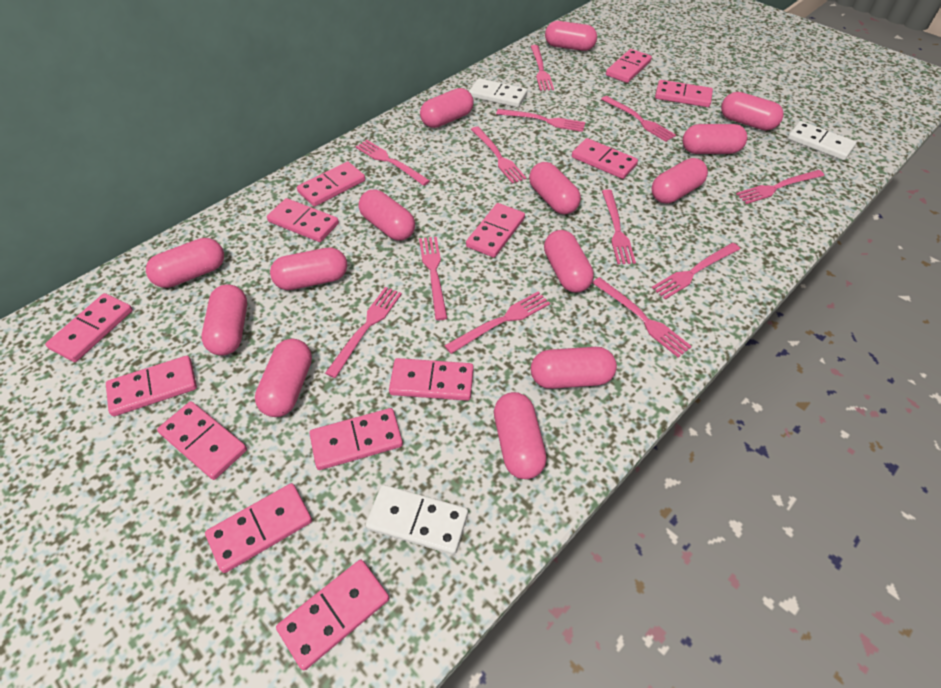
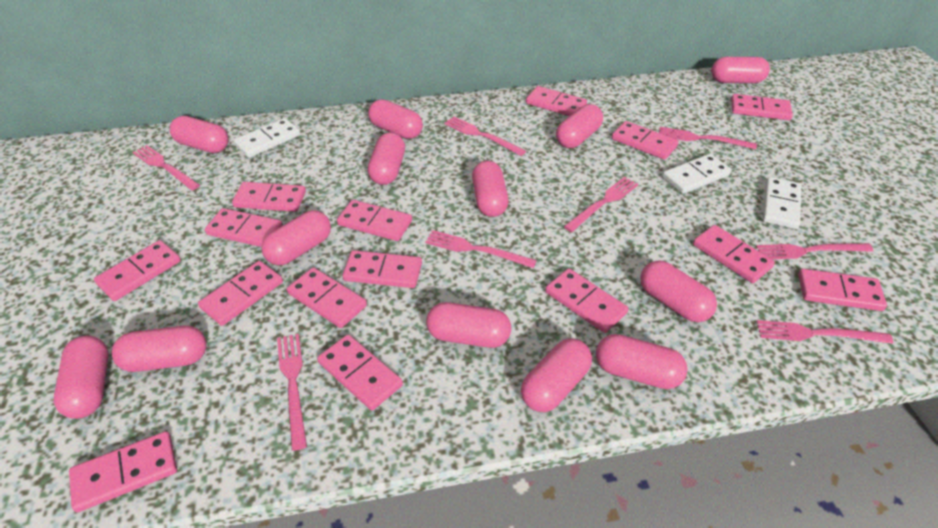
pink capsule: 14 -> 13
pink domino: 13 -> 15
pink fork: 12 -> 8

